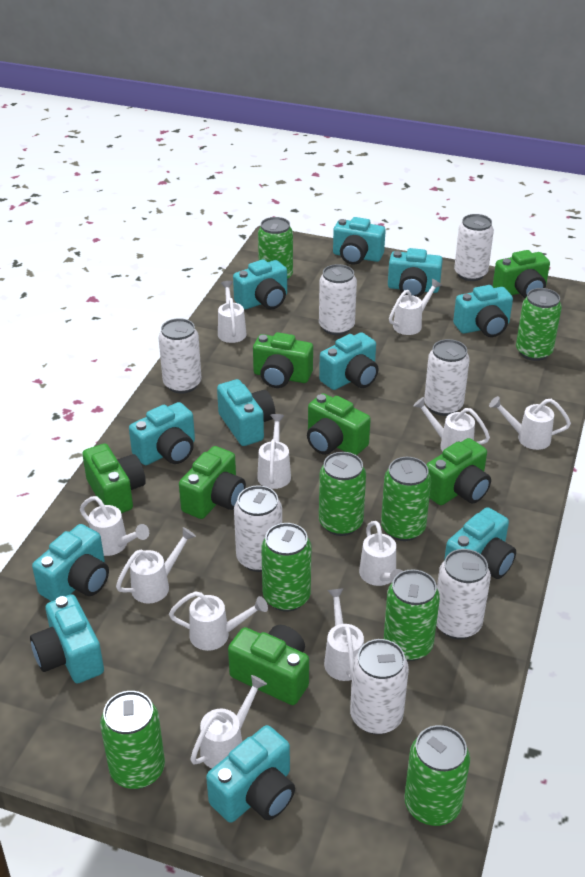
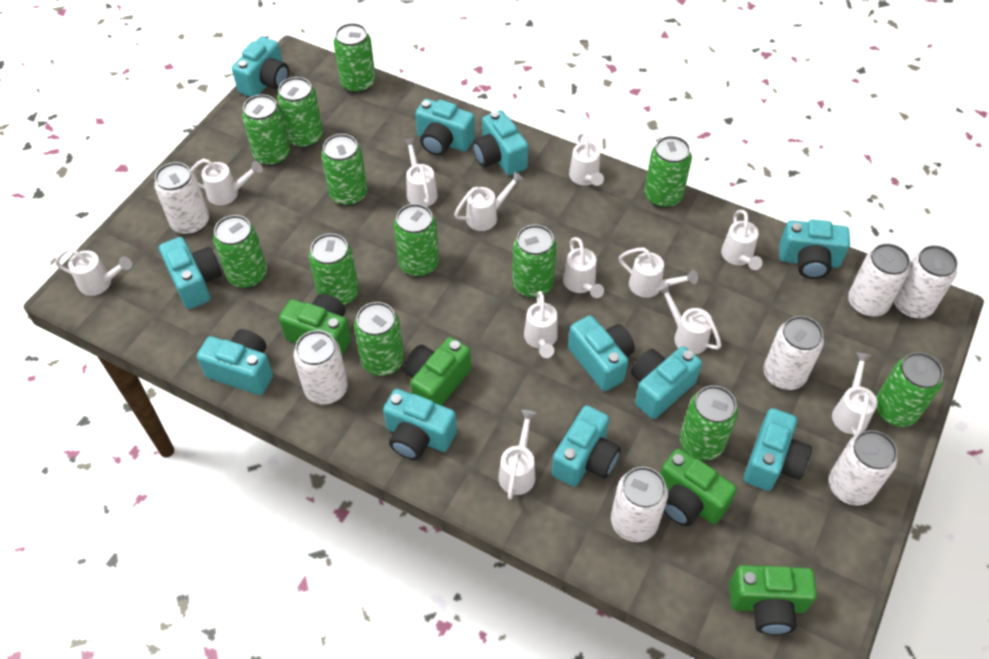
green camera: 7 -> 4
green can: 8 -> 12
white watering can: 11 -> 12

